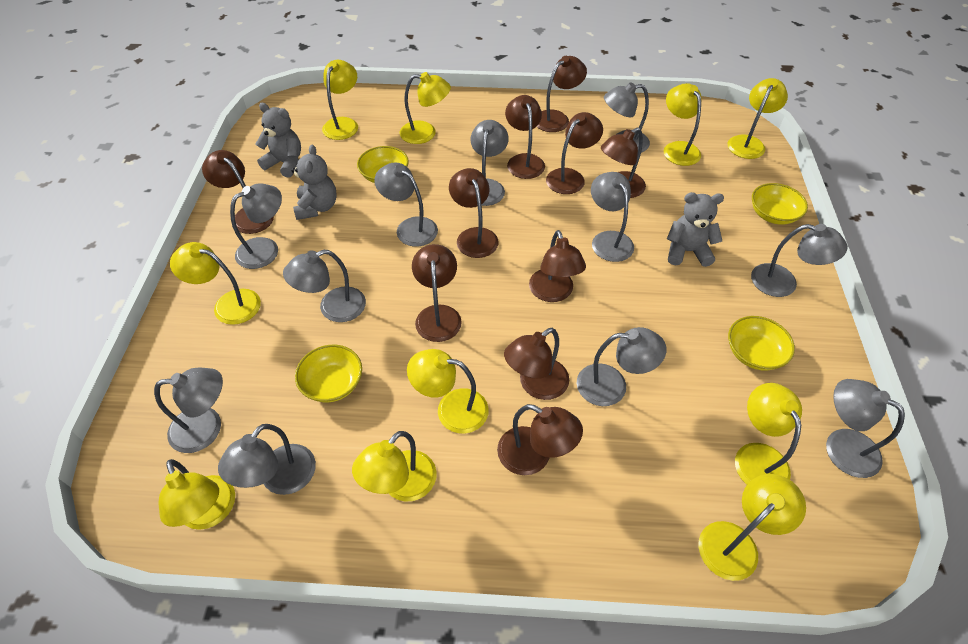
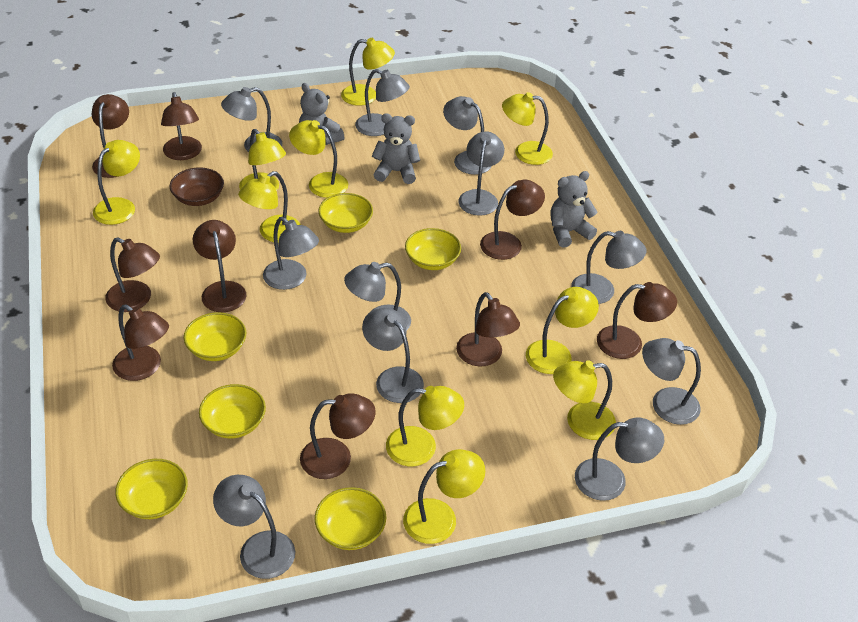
brown bowl: 0 -> 1
brown lamp: 10 -> 9
yellow bowl: 4 -> 6

